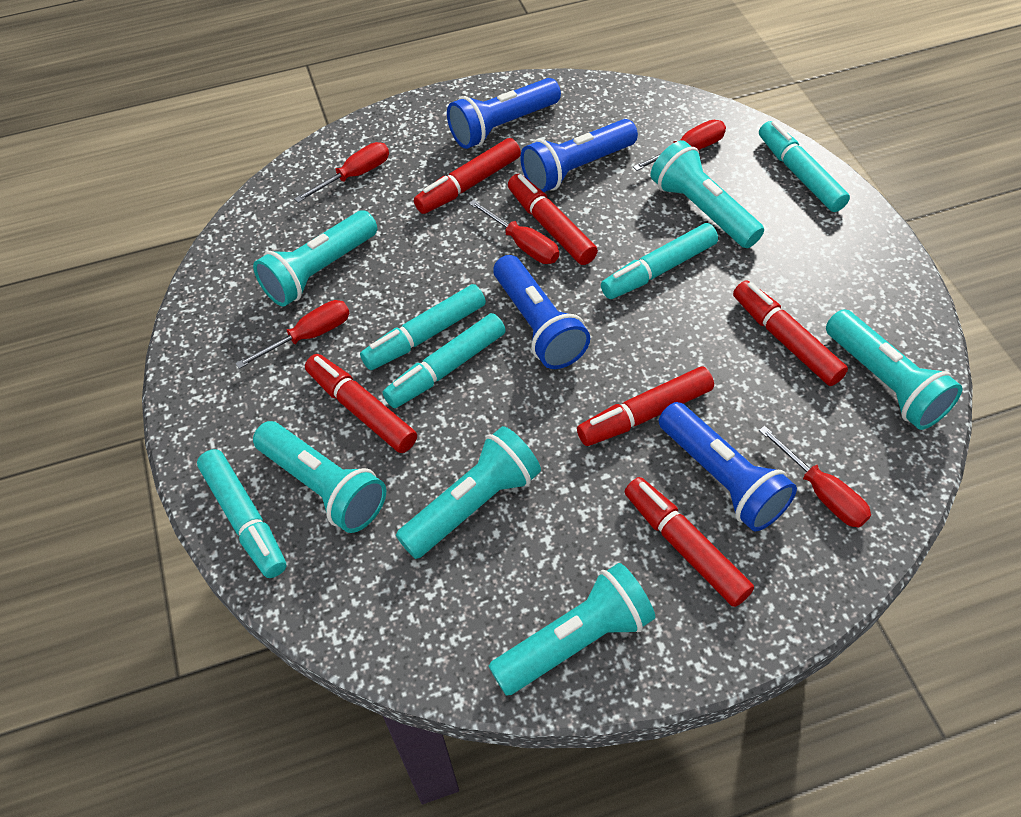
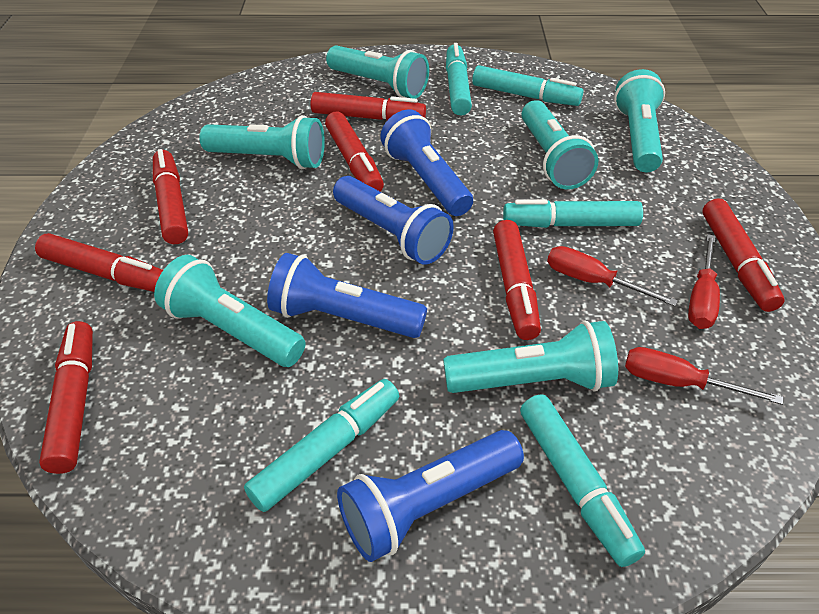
red marker: 6 -> 7
red screwdriver: 5 -> 3

